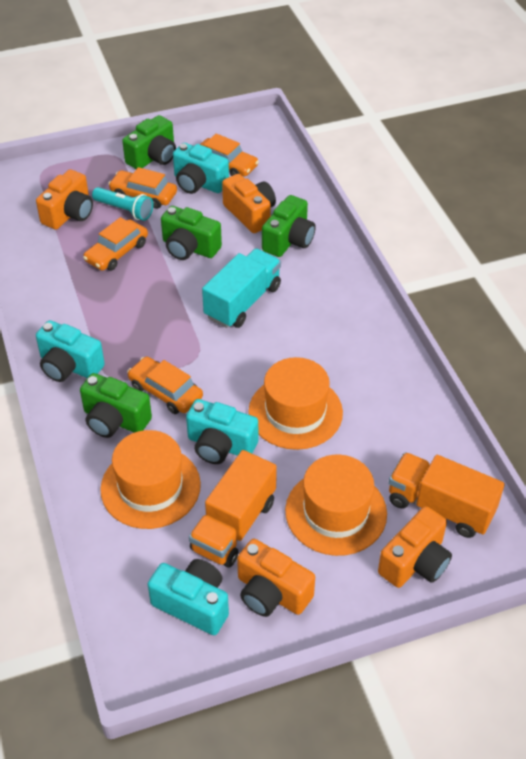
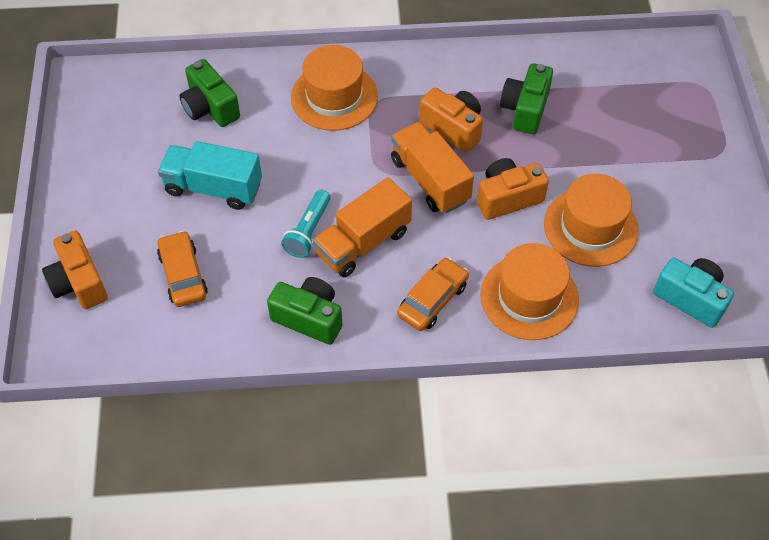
green camera: 4 -> 3
orange camera: 4 -> 3
orange car: 4 -> 2
turquoise camera: 4 -> 1

